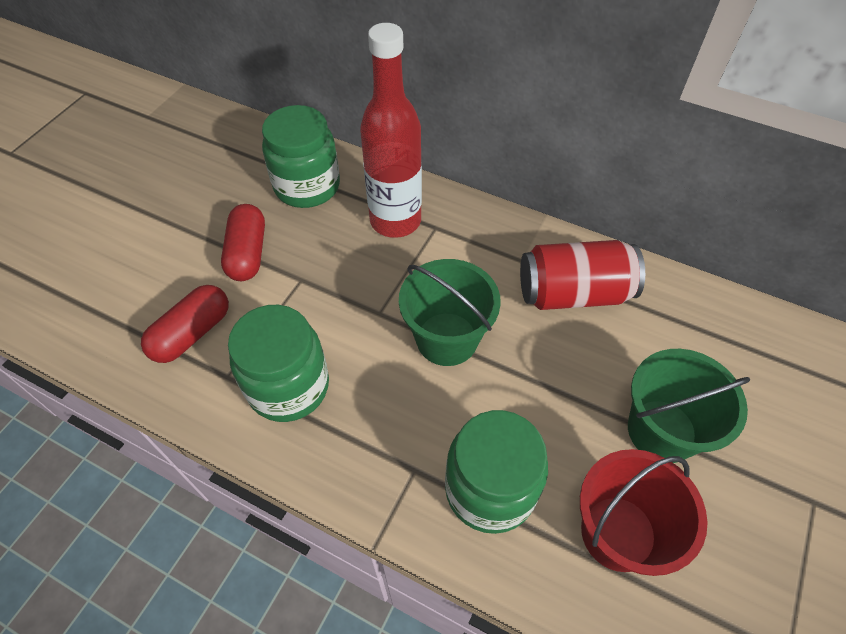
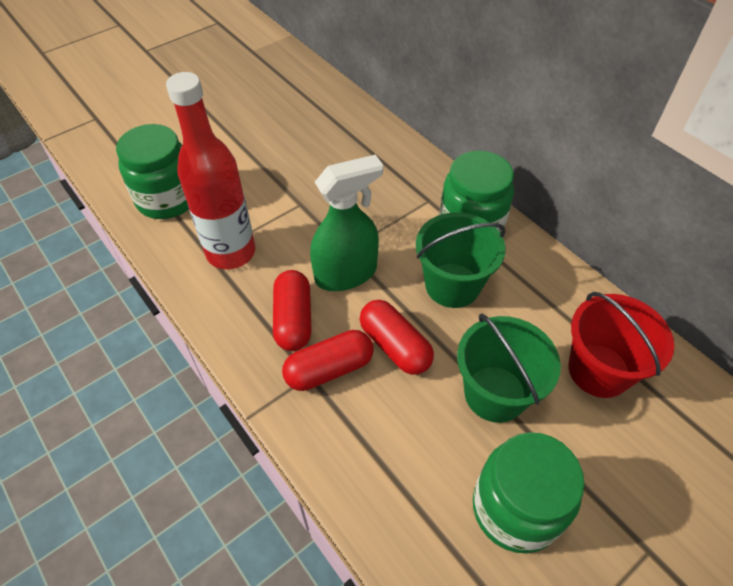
green spray bottle: 0 -> 1
red can: 1 -> 0
red capsule: 2 -> 3

